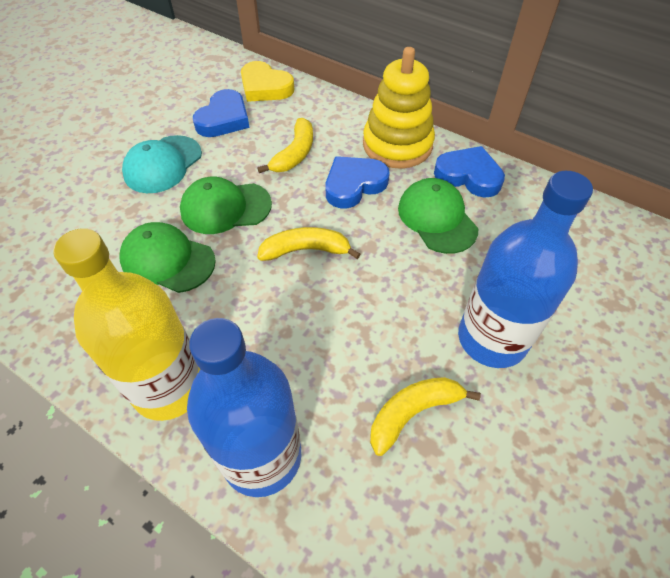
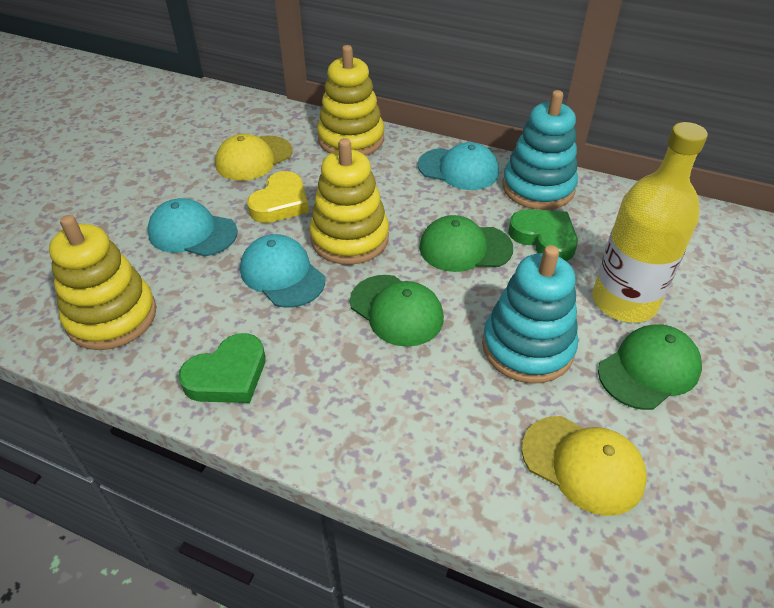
blue bottle: 2 -> 0
blue heart: 3 -> 0
green heart: 0 -> 2
turquoise cap: 1 -> 3
turquoise stacking toy: 0 -> 2
yellow banana: 3 -> 0
yellow cap: 0 -> 2
yellow stacking toy: 1 -> 3

